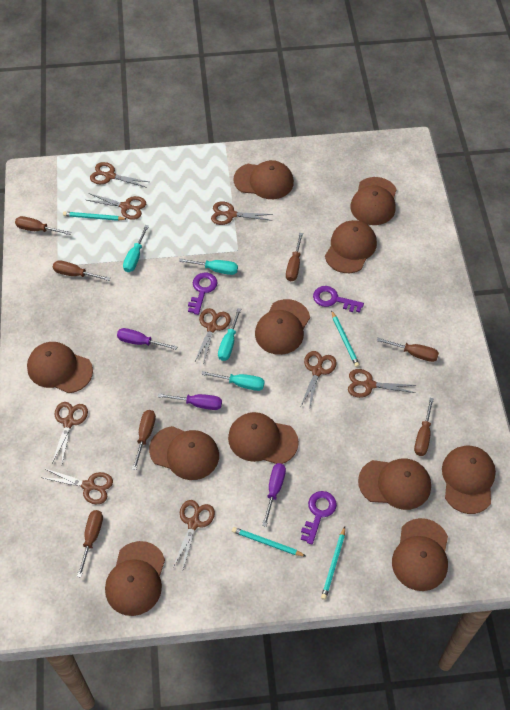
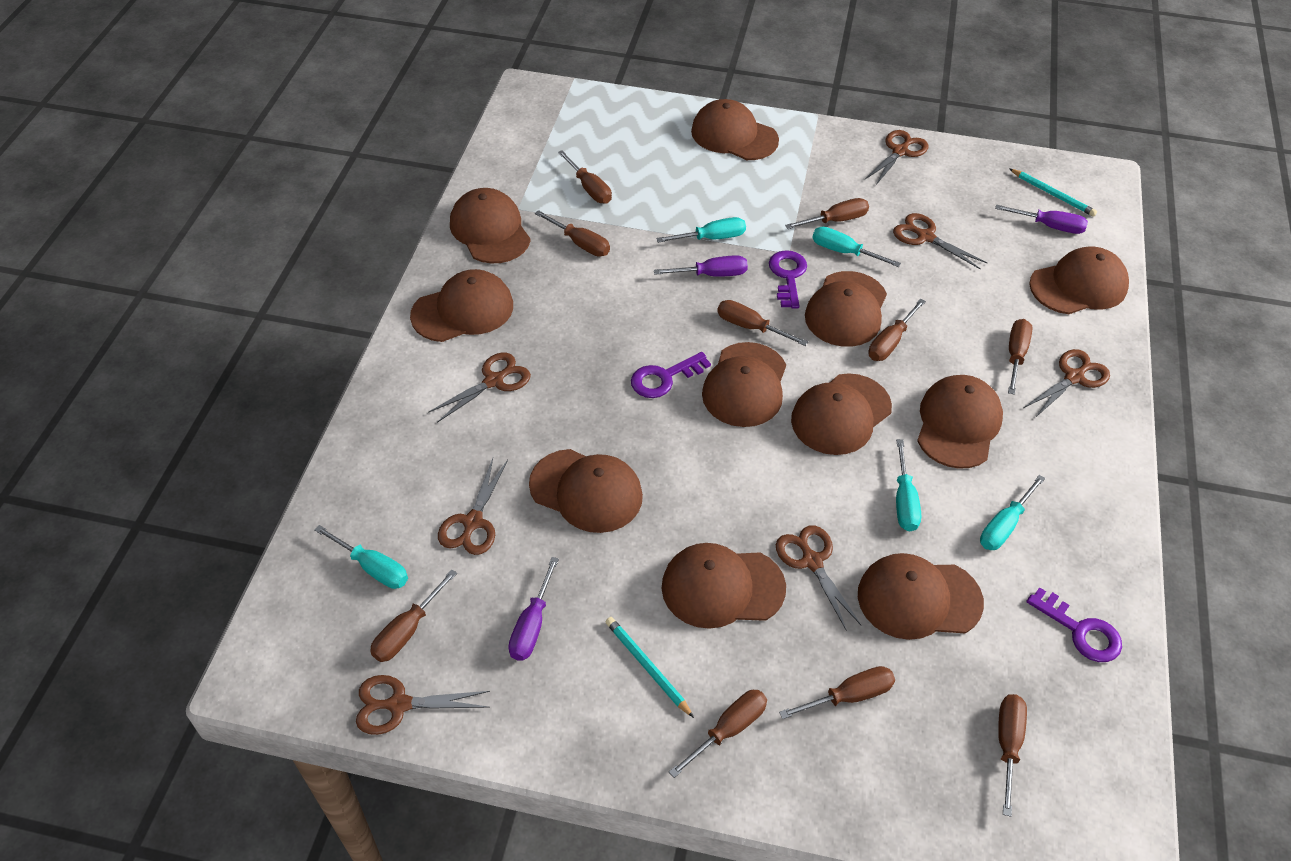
brown scissors: 9 -> 7
brown screwdriver: 7 -> 10
turquoise pencil: 4 -> 2
turquoise screwdriver: 4 -> 5

